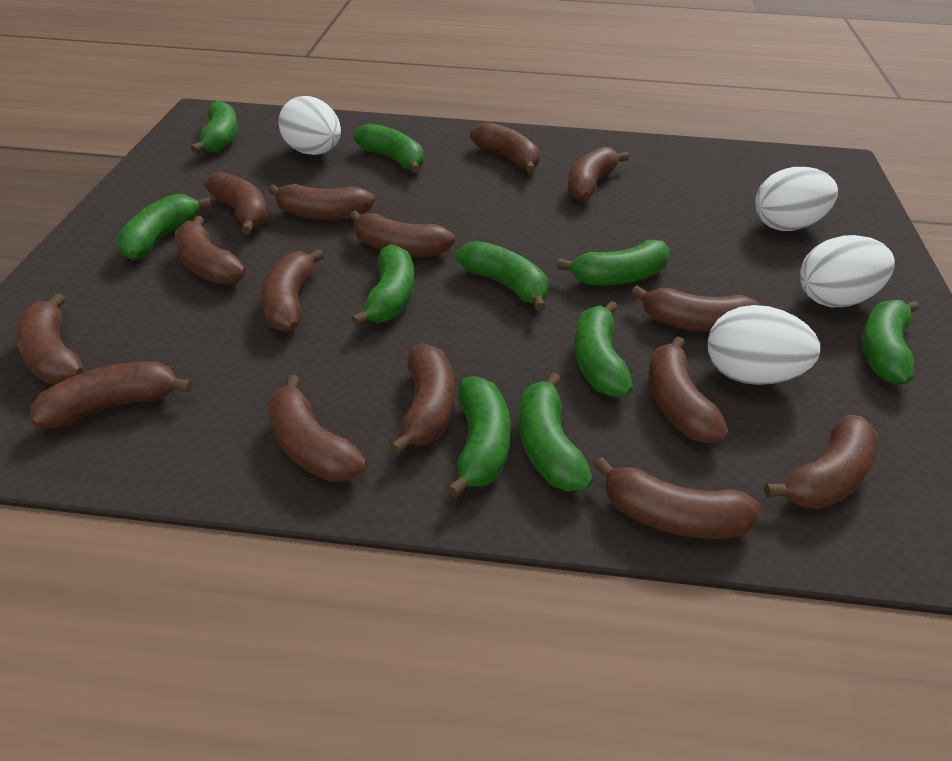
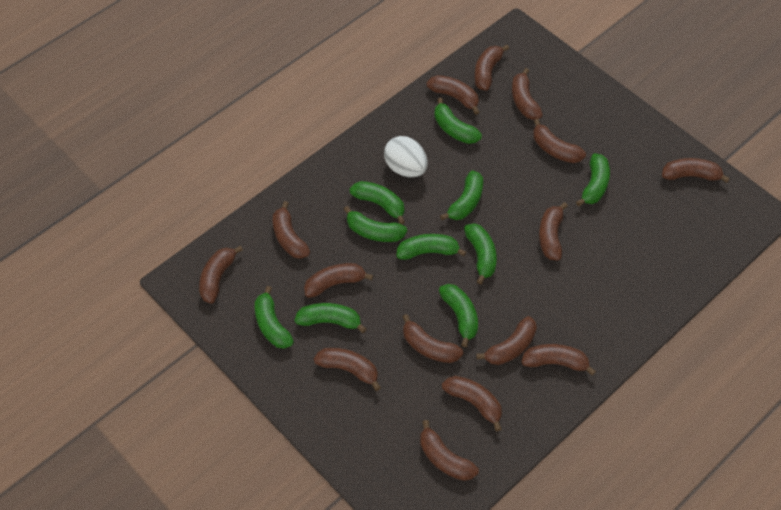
white egg: 4 -> 1

